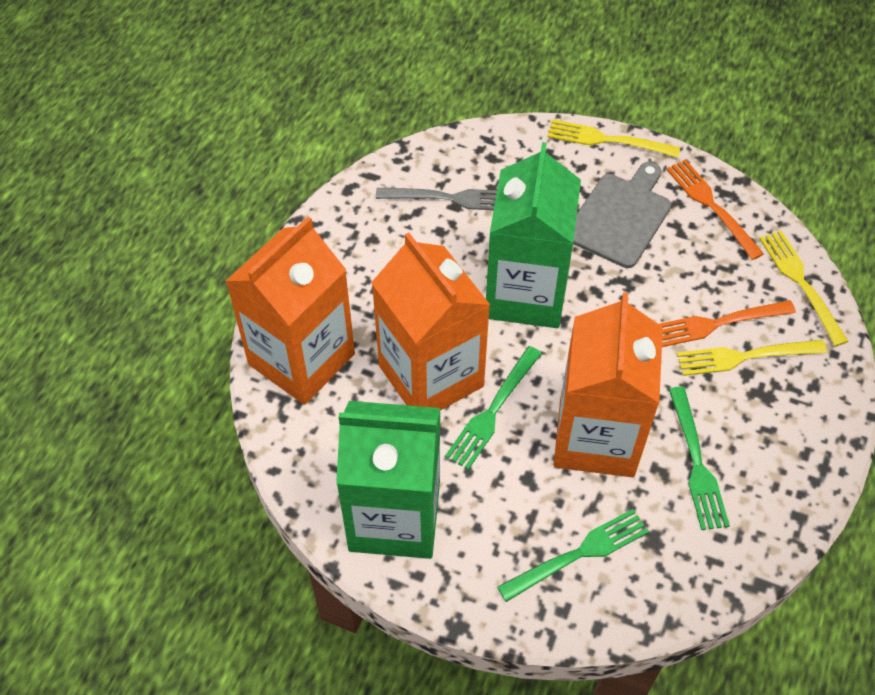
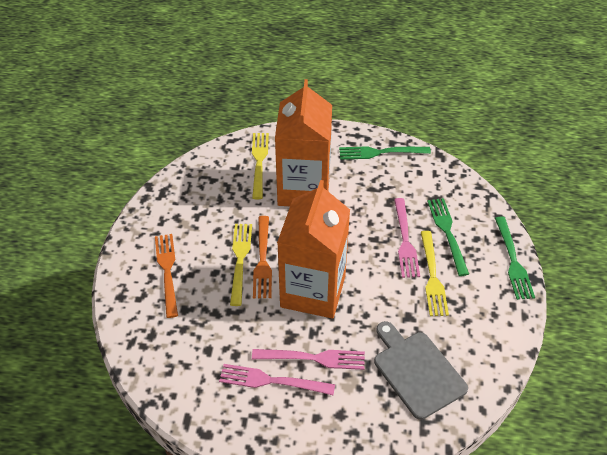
green carton: 2 -> 0
grey fork: 1 -> 0
orange carton: 3 -> 2
pink fork: 0 -> 3

